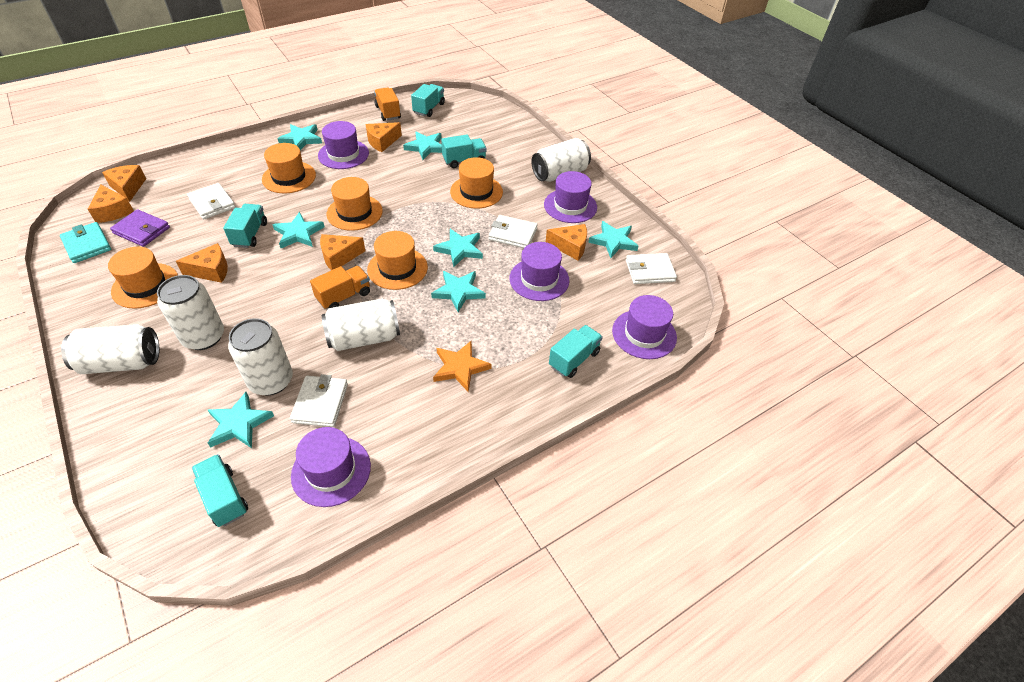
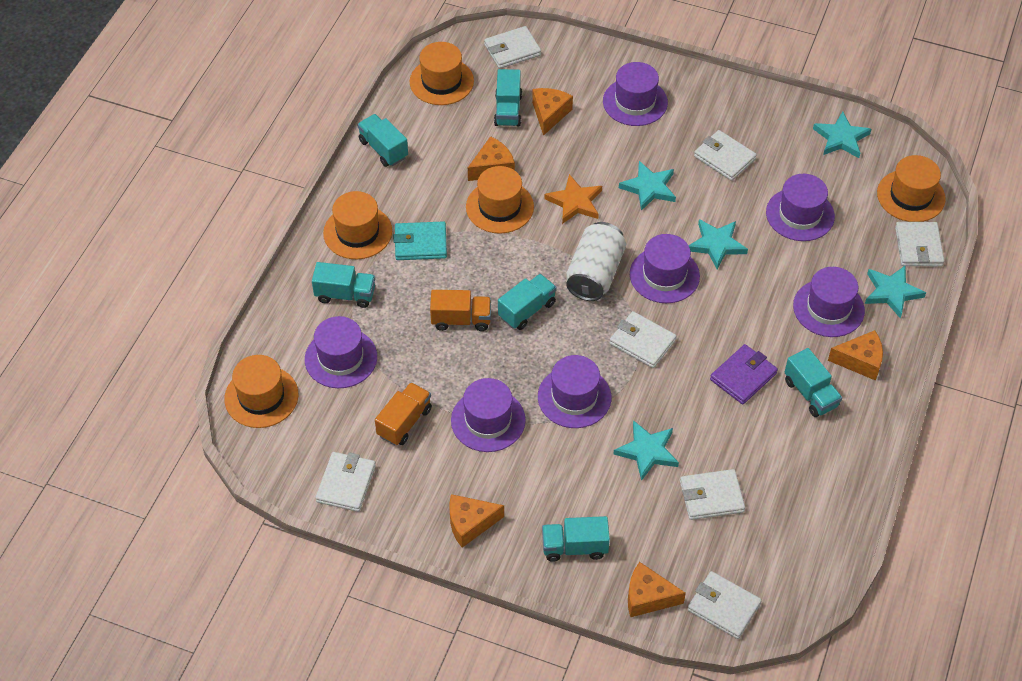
orange cheese: 6 -> 5
purple hat: 5 -> 7
turquoise star: 7 -> 5
turquoise truck: 5 -> 6
white can: 5 -> 1
white wallet: 4 -> 7

